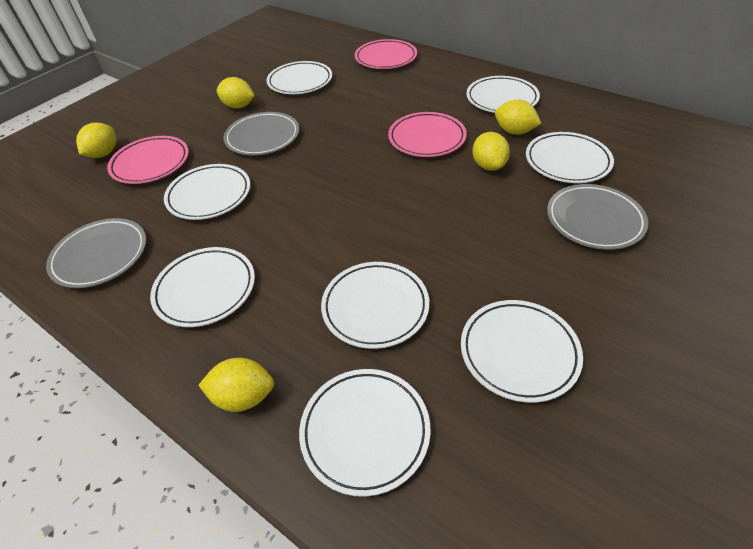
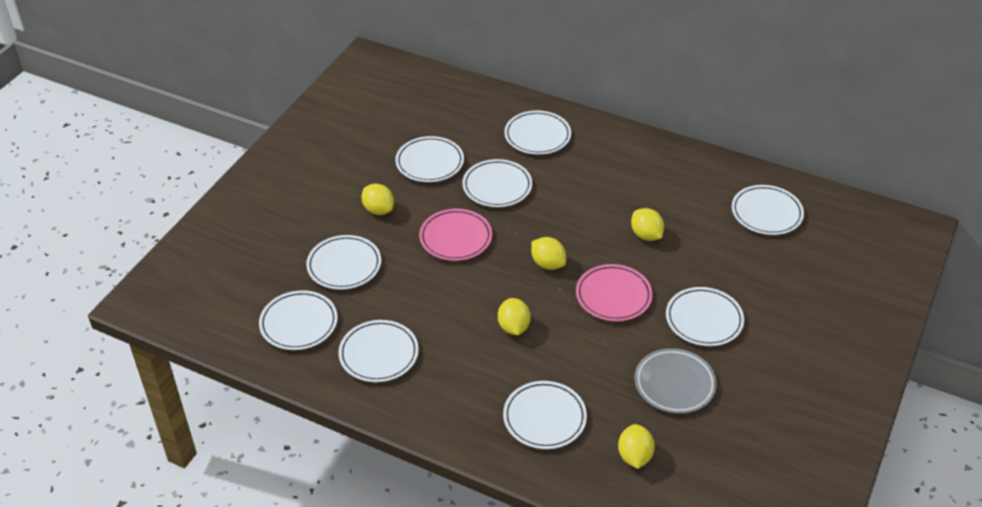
grey plate: 3 -> 1
pink plate: 3 -> 2
white plate: 8 -> 9

